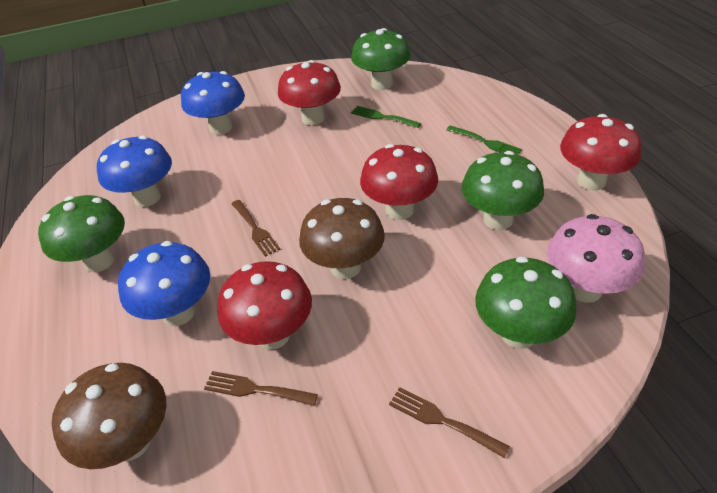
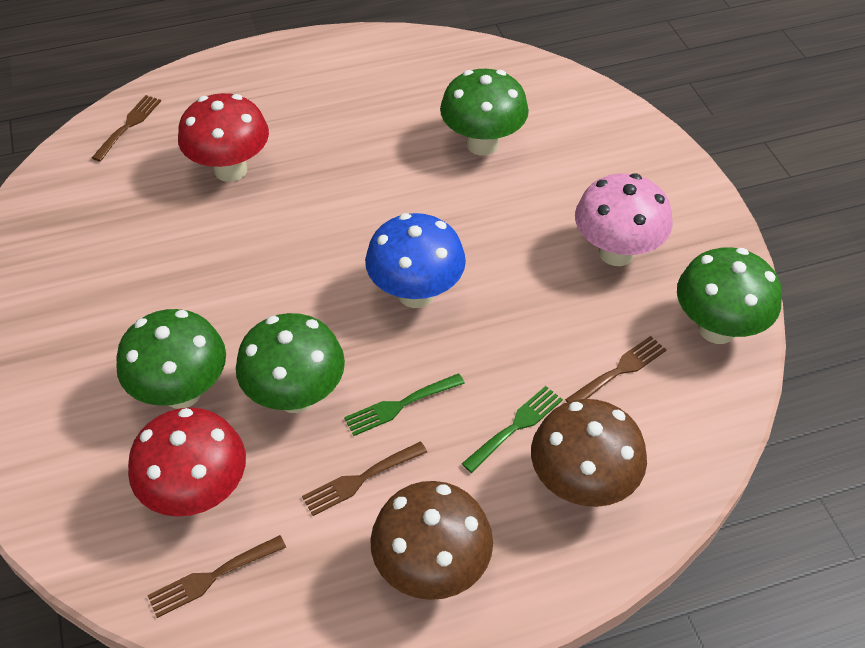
blue mushroom: 3 -> 1
brown fork: 3 -> 4
red mushroom: 4 -> 2

